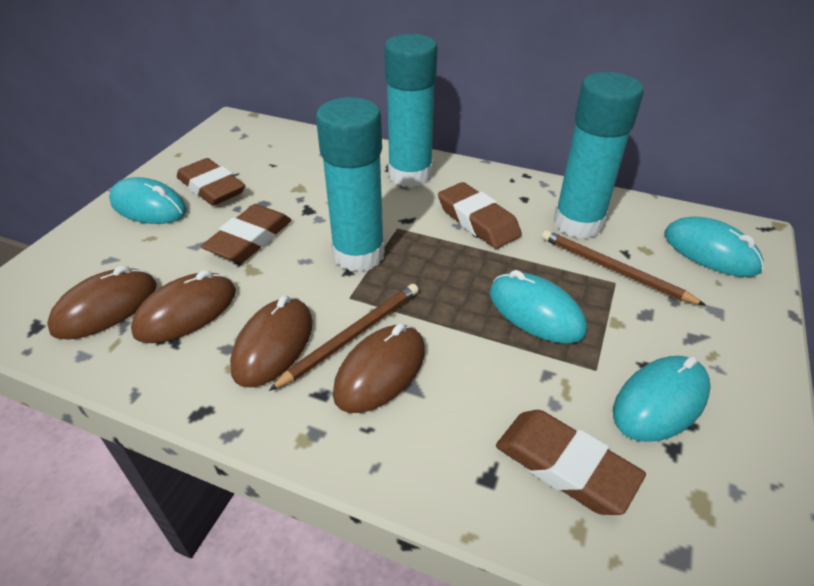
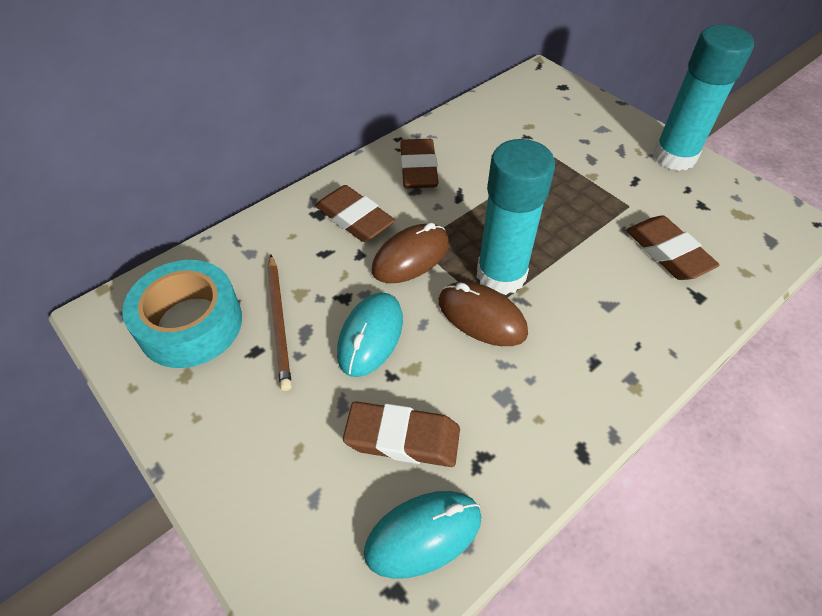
brown mouse: 4 -> 2
brown pencil: 2 -> 1
turquoise glue stick: 3 -> 2
turquoise mouse: 4 -> 2
turquoise tape: 0 -> 1

